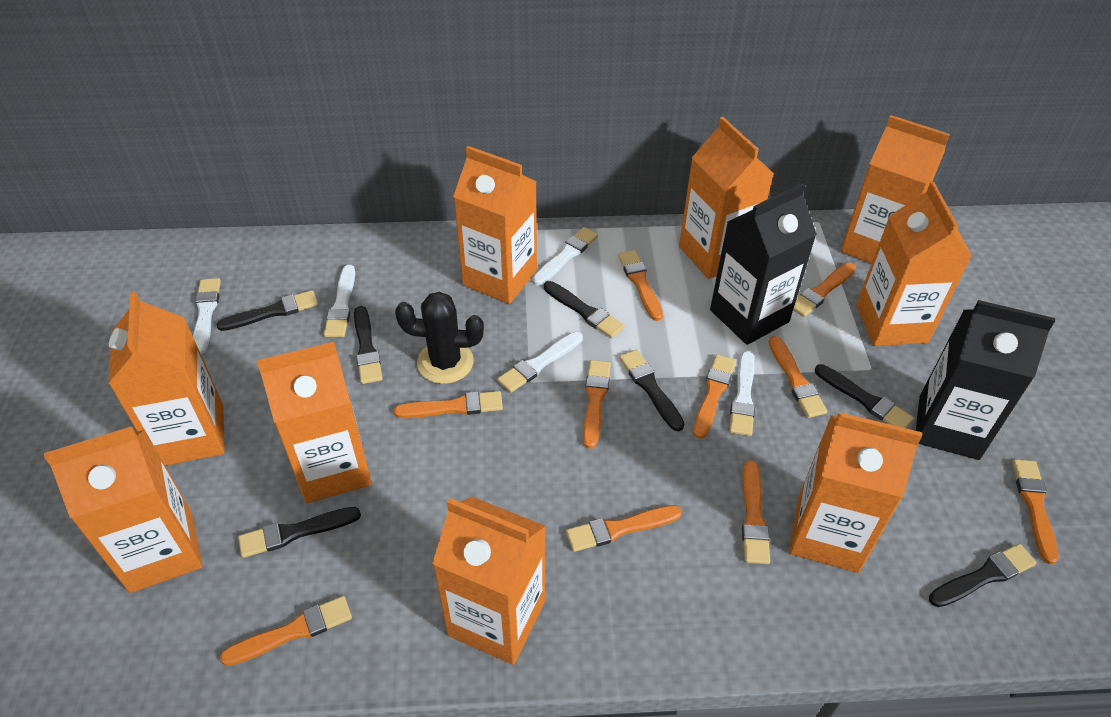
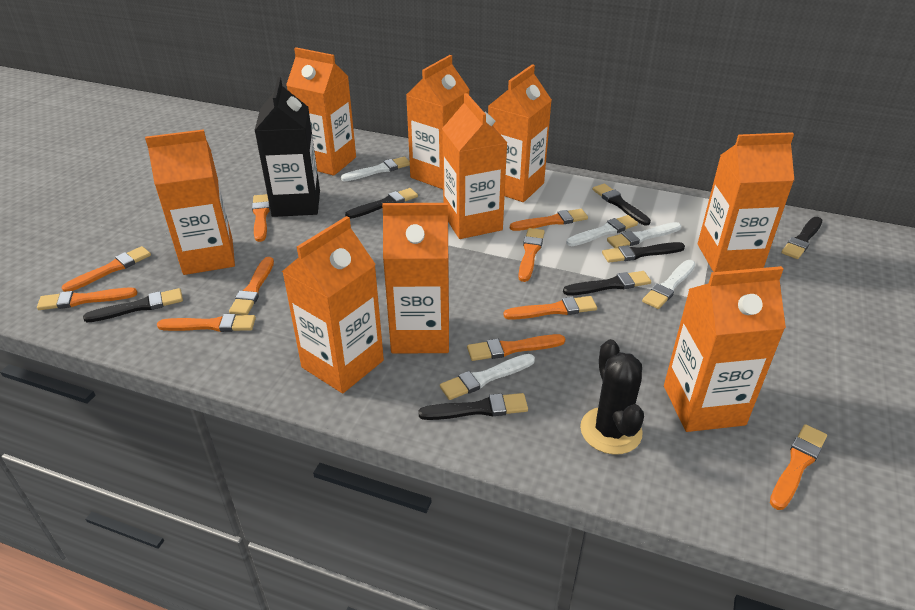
black carton: 2 -> 1

